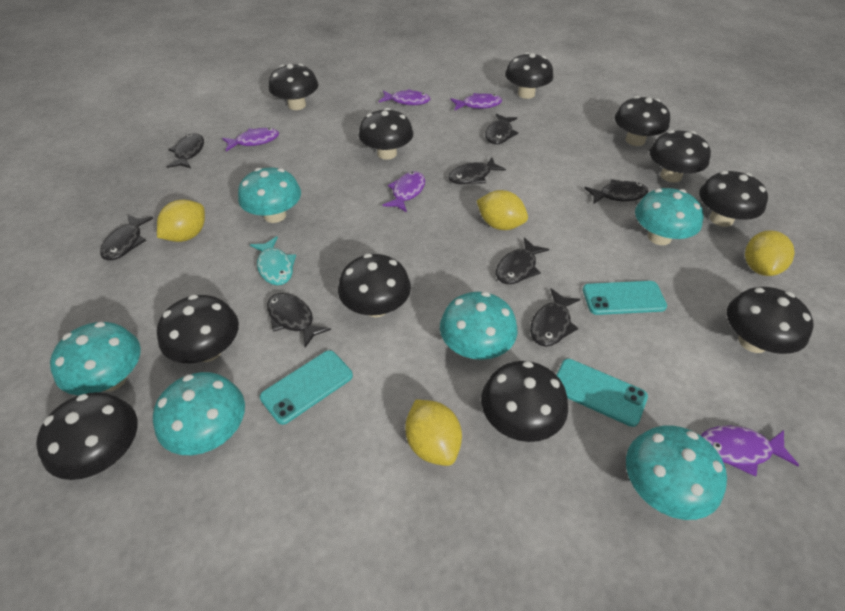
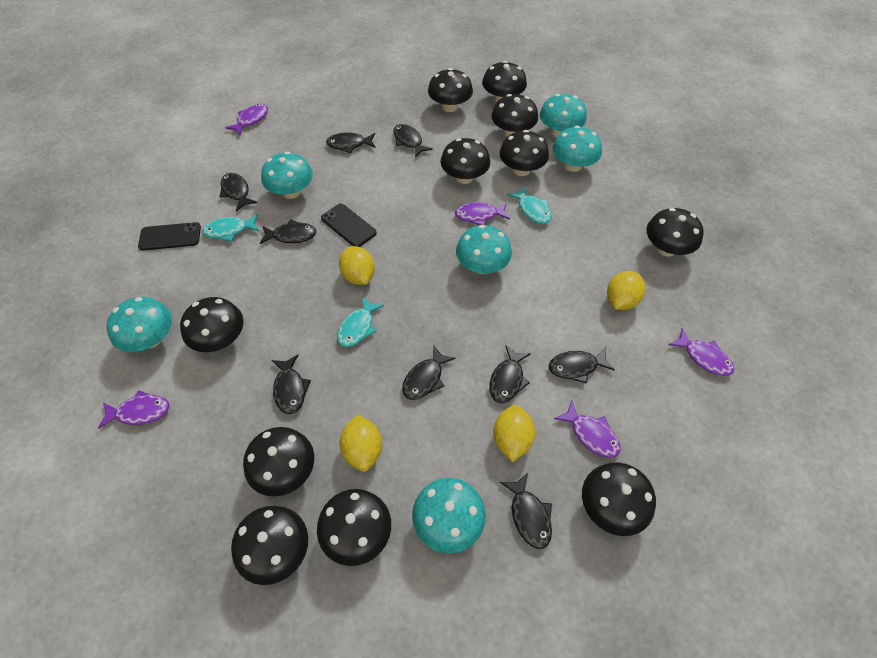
black fish: 8 -> 9
black phone: 0 -> 2
turquoise fish: 1 -> 3
turquoise phone: 3 -> 0

